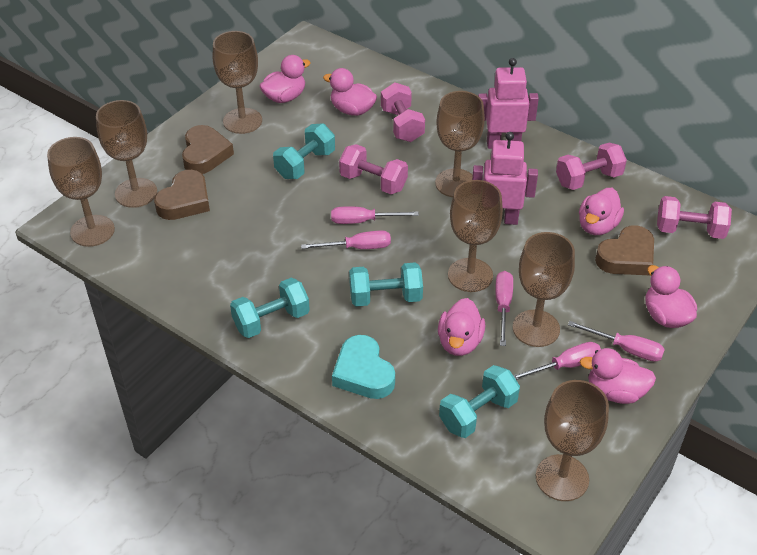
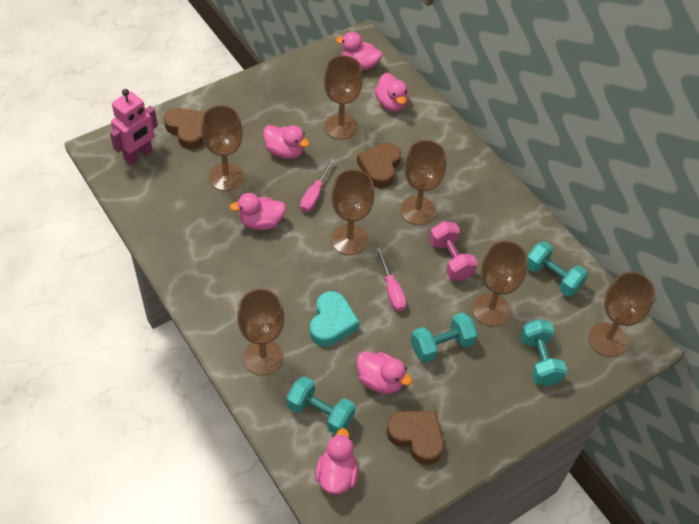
pink dumbbell: 4 -> 1
pink robot: 2 -> 1
pink screwdriver: 5 -> 2

